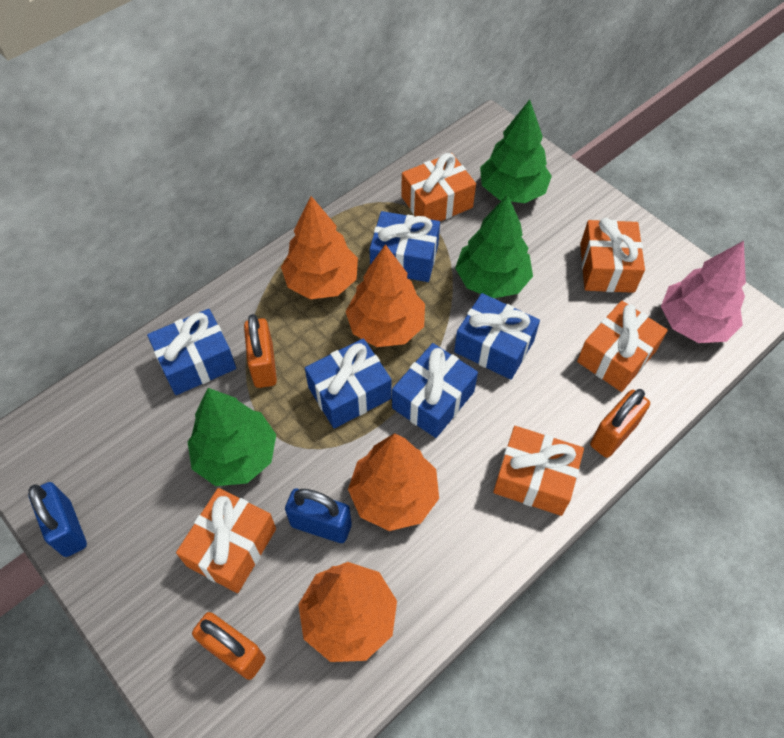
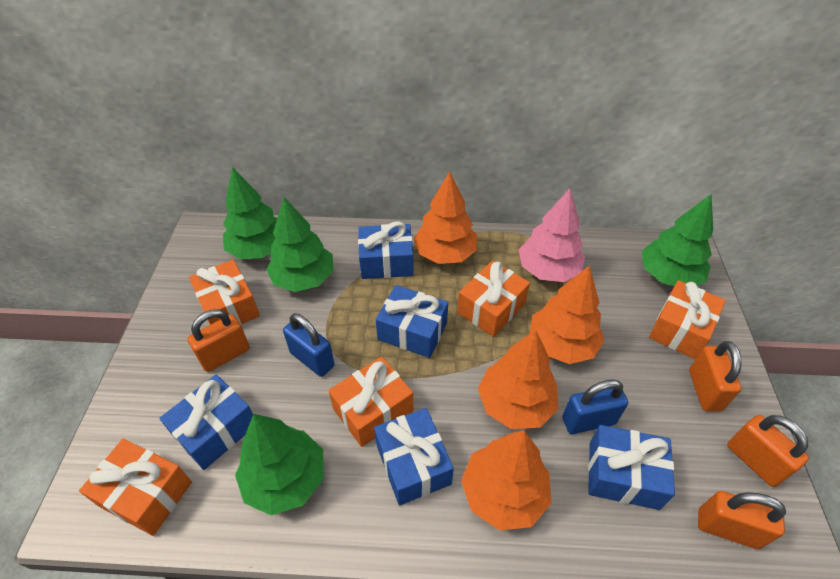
green tree: 3 -> 4
orange padlock: 3 -> 4

